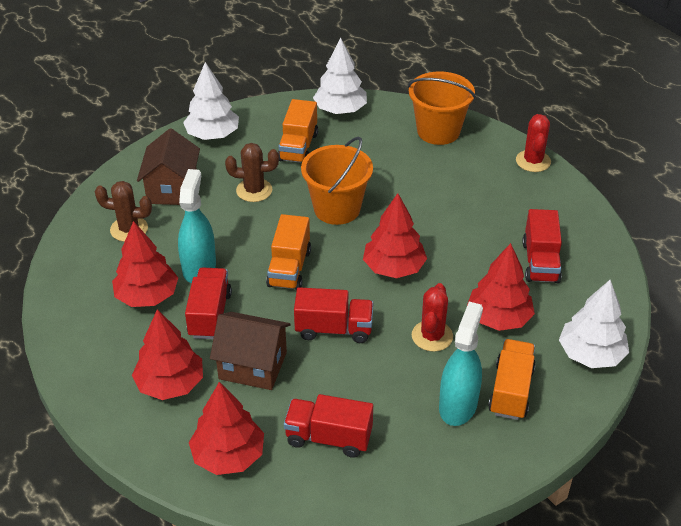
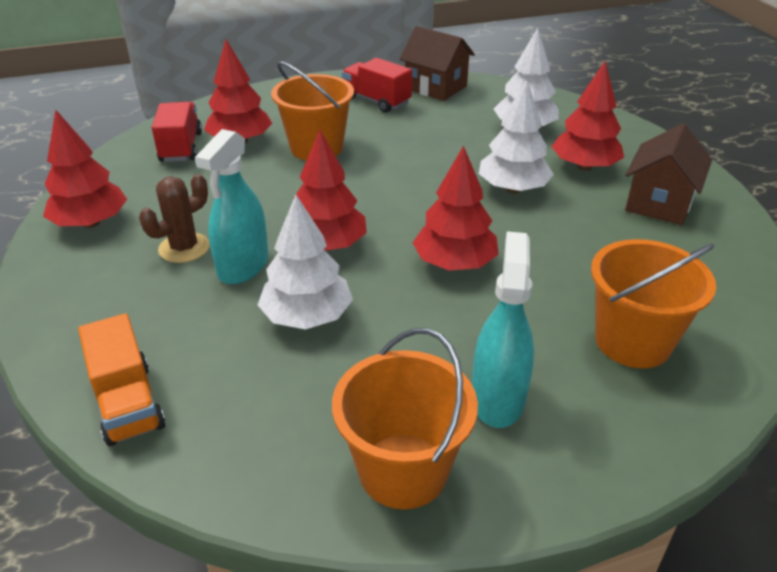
brown cactus: 2 -> 1
orange bucket: 2 -> 3
orange truck: 3 -> 1
red cactus: 2 -> 0
red truck: 4 -> 2

